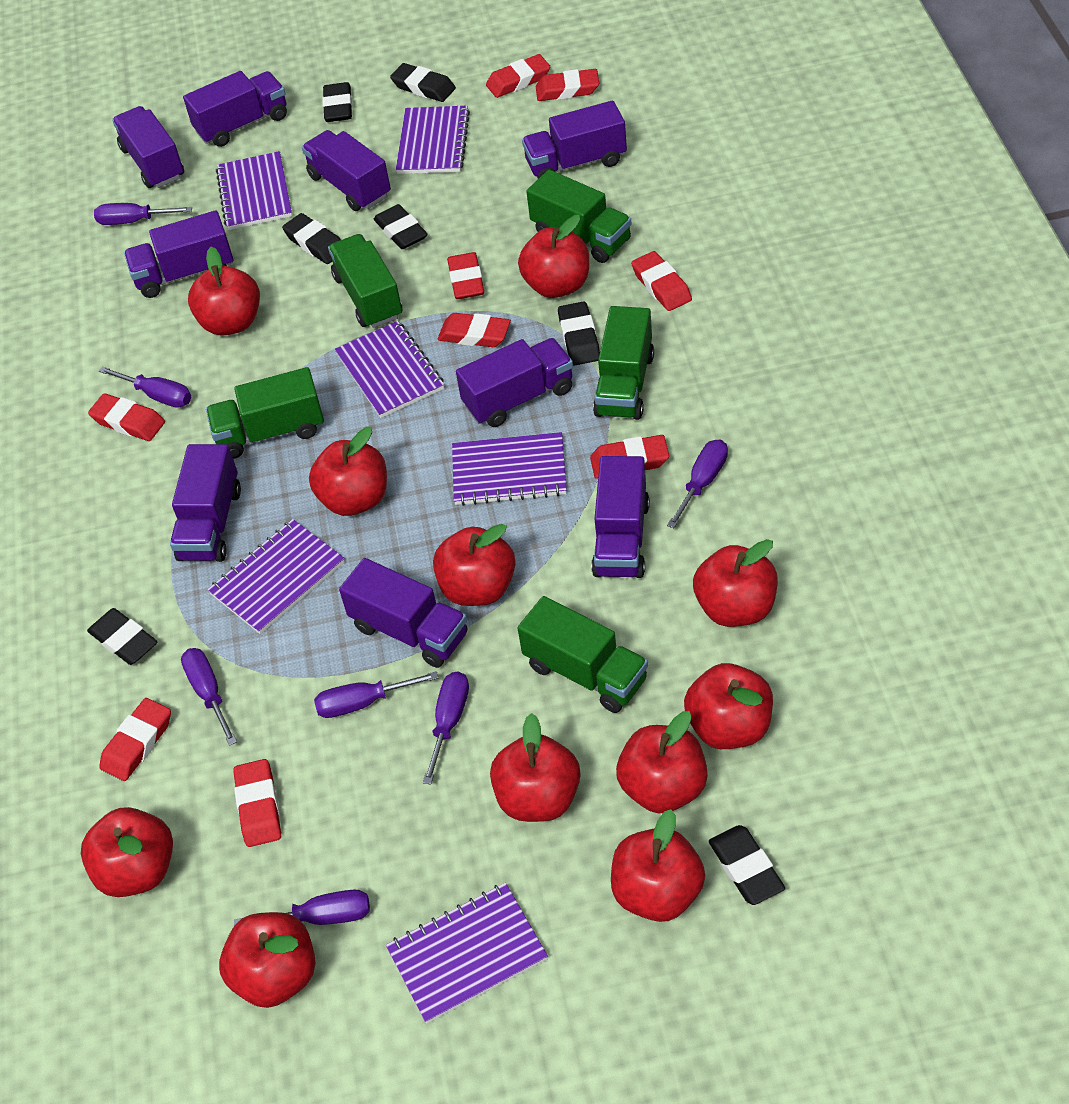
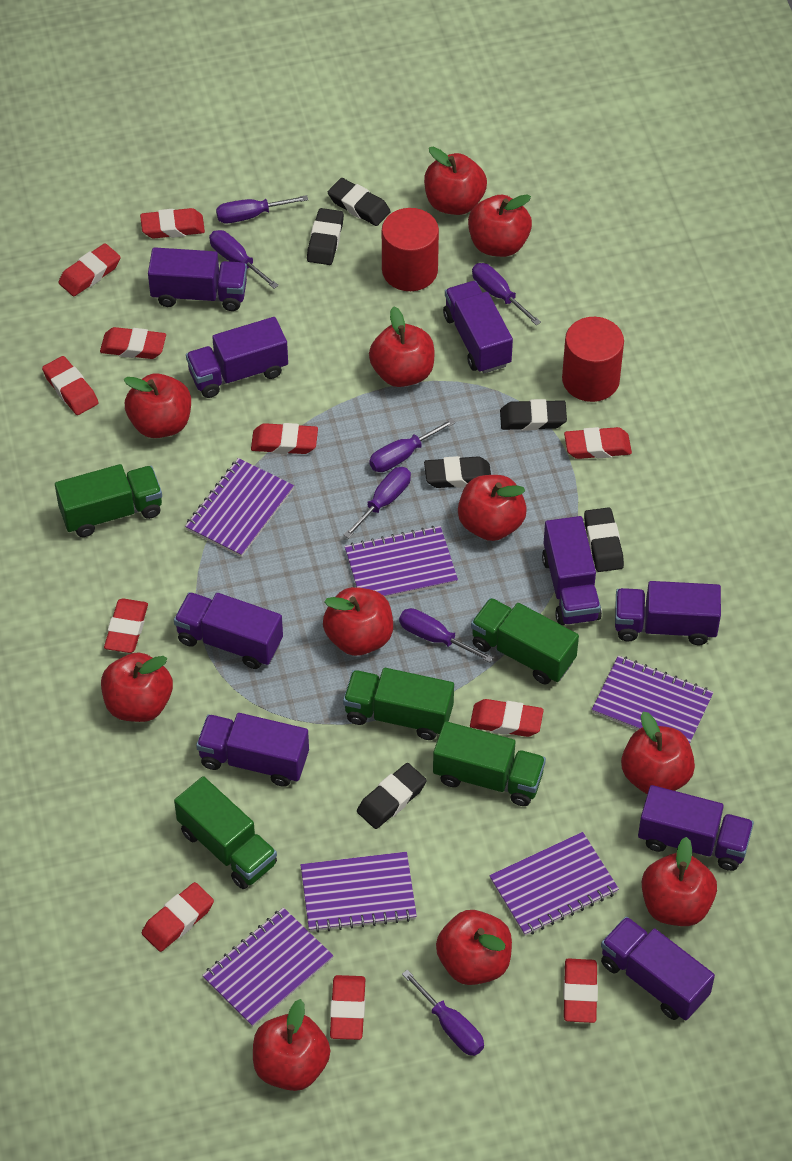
black eraser: 7 -> 6
red cylinder: 0 -> 2
red eraser: 9 -> 11

